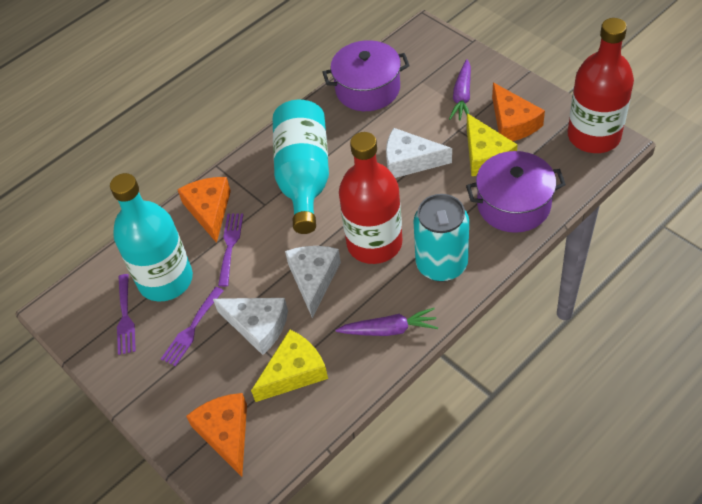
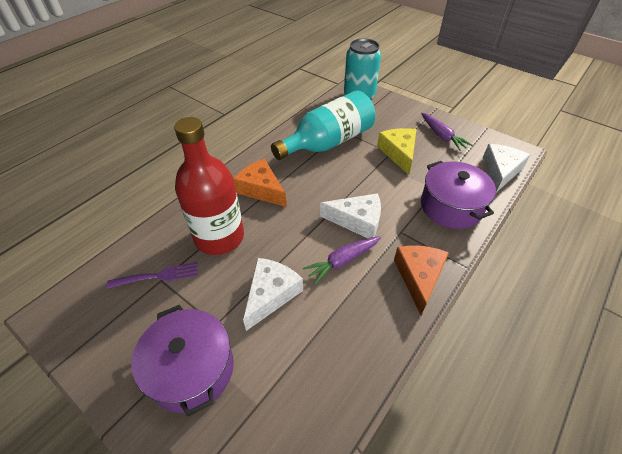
orange cheese: 3 -> 2
purple fork: 3 -> 1
red bottle: 2 -> 1
turquoise bottle: 2 -> 1
yellow cheese: 2 -> 1

